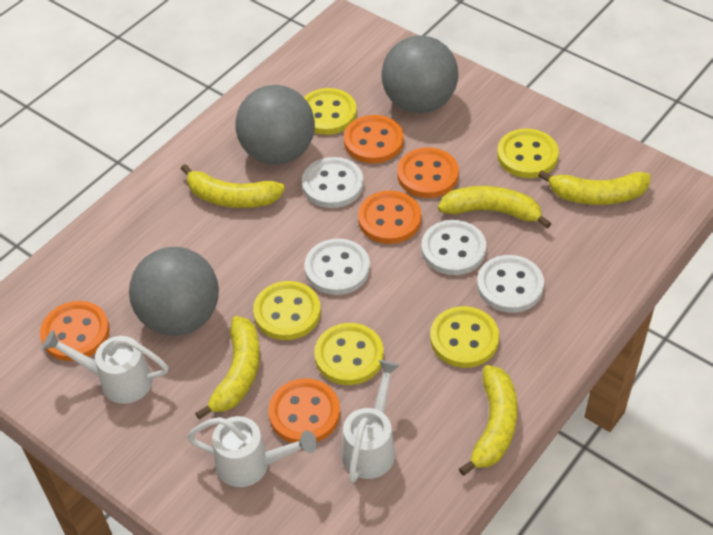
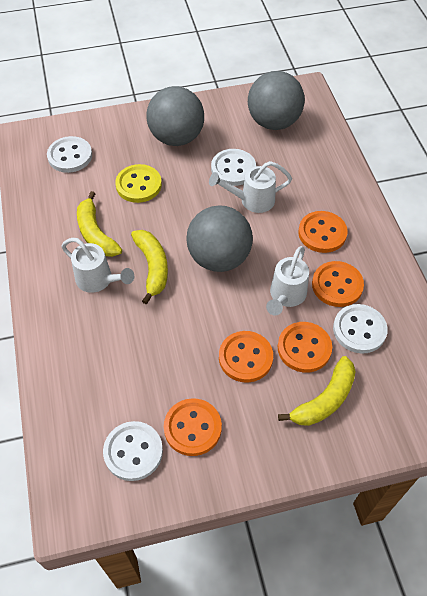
yellow banana: 5 -> 3
yellow button: 5 -> 1

